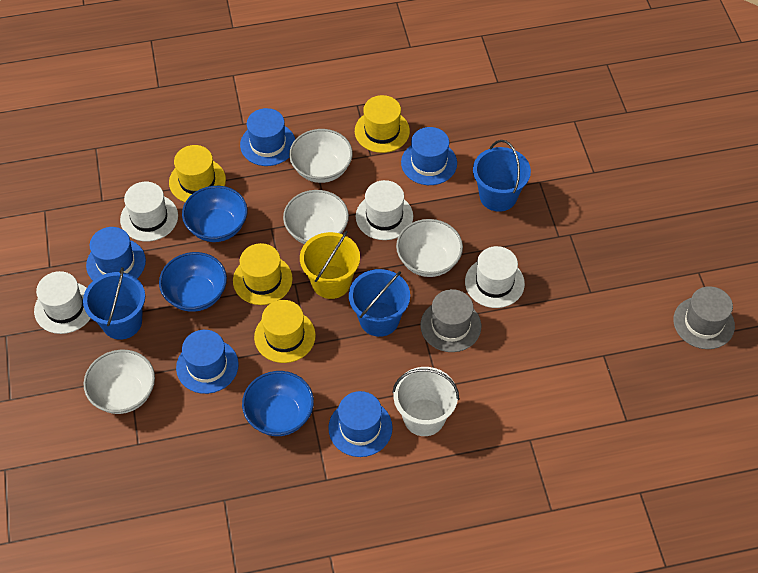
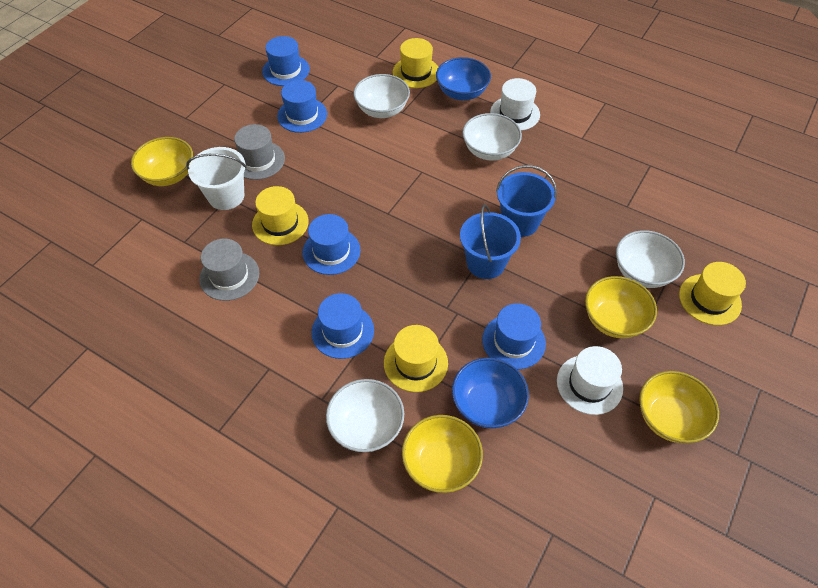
blue bowl: 3 -> 2
blue bucket: 3 -> 2
white hat: 4 -> 2
yellow bowl: 0 -> 4
yellow bucket: 1 -> 0

